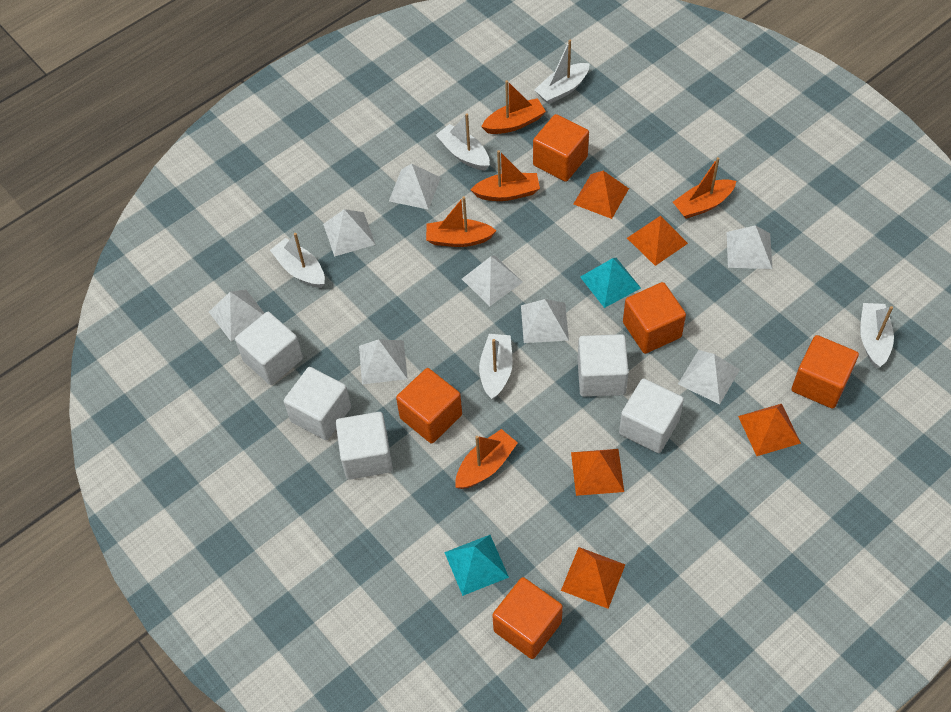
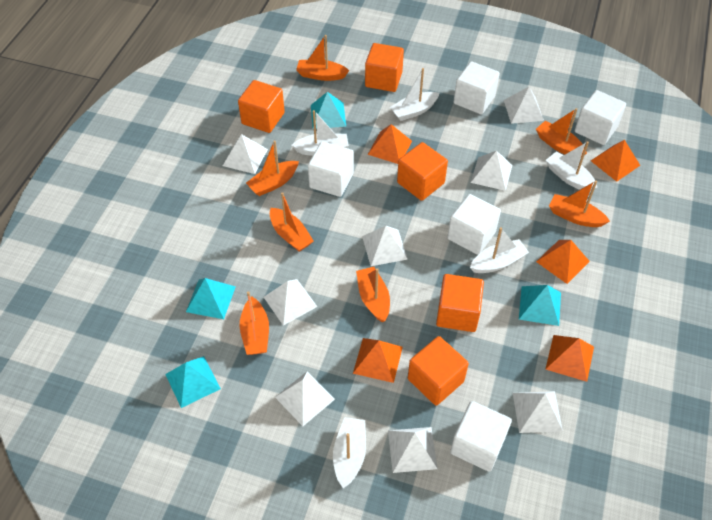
orange boat: 5 -> 7
turquoise pyramid: 2 -> 4

